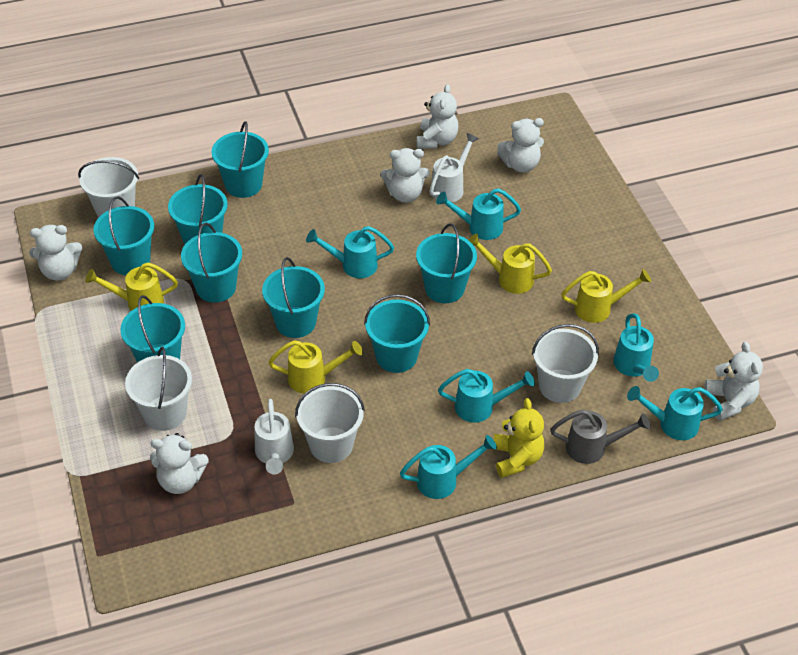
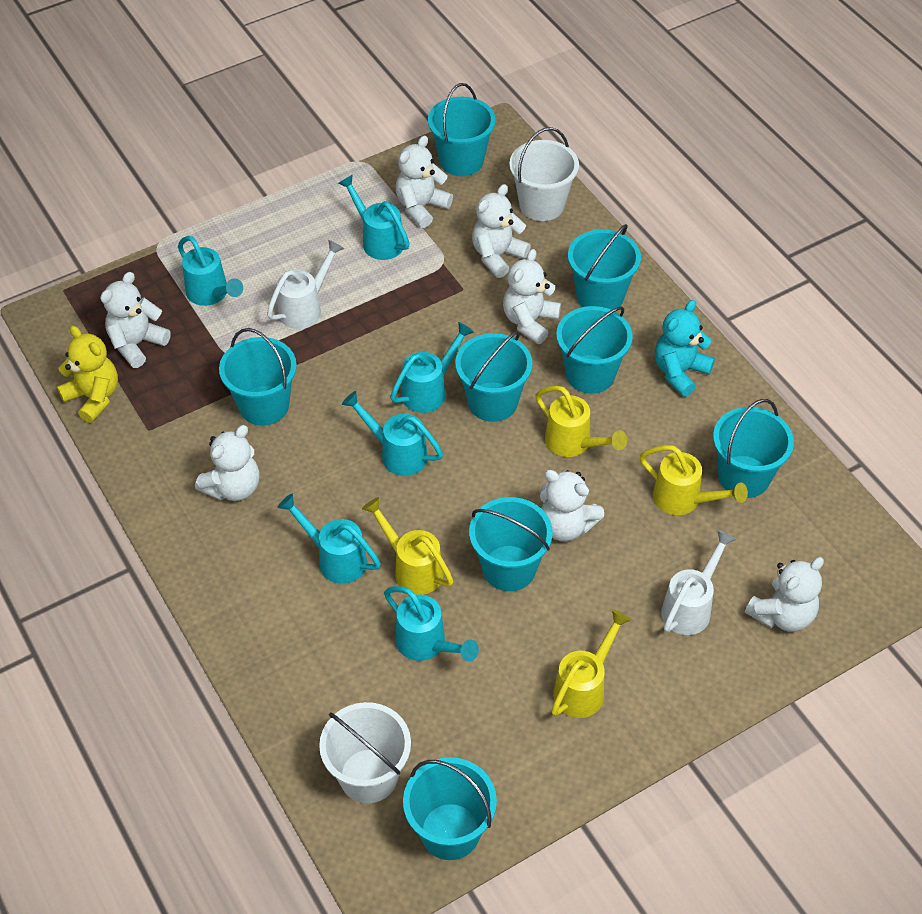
grey watering can: 1 -> 0
turquoise teddy bear: 0 -> 1
white bucket: 4 -> 2
white teddy bear: 6 -> 7

